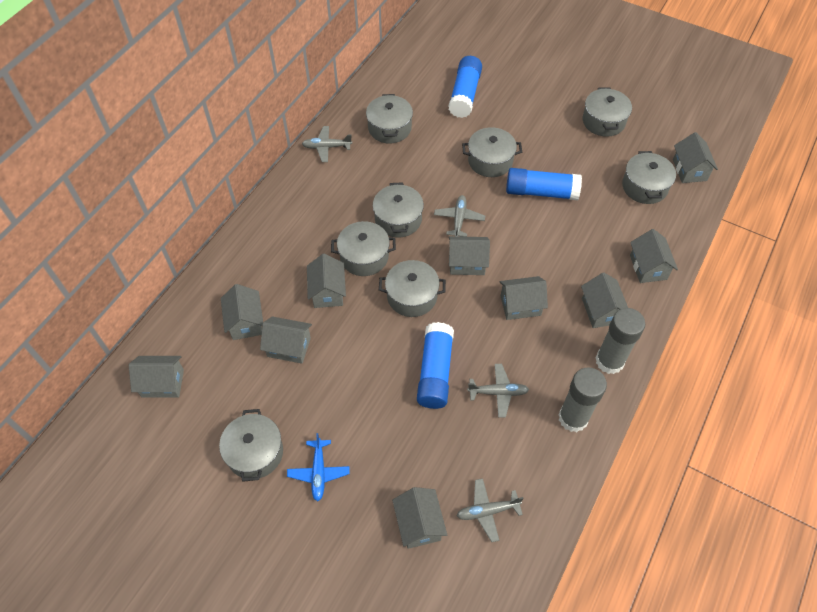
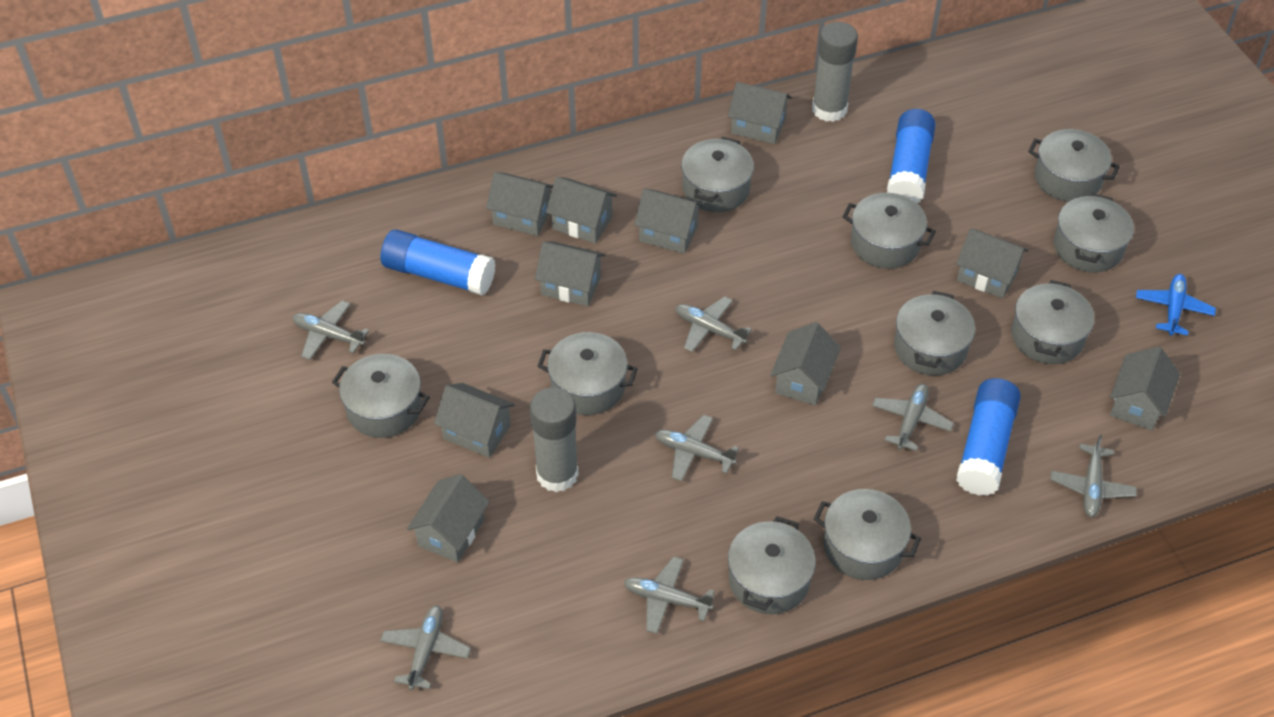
grey plane: 4 -> 7
grey pot: 8 -> 10

